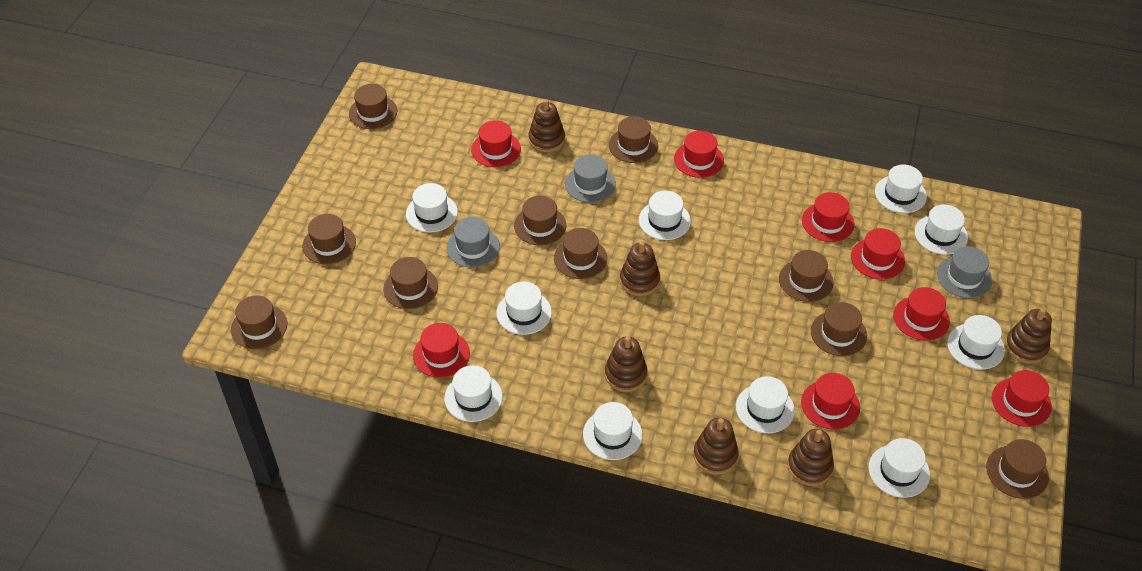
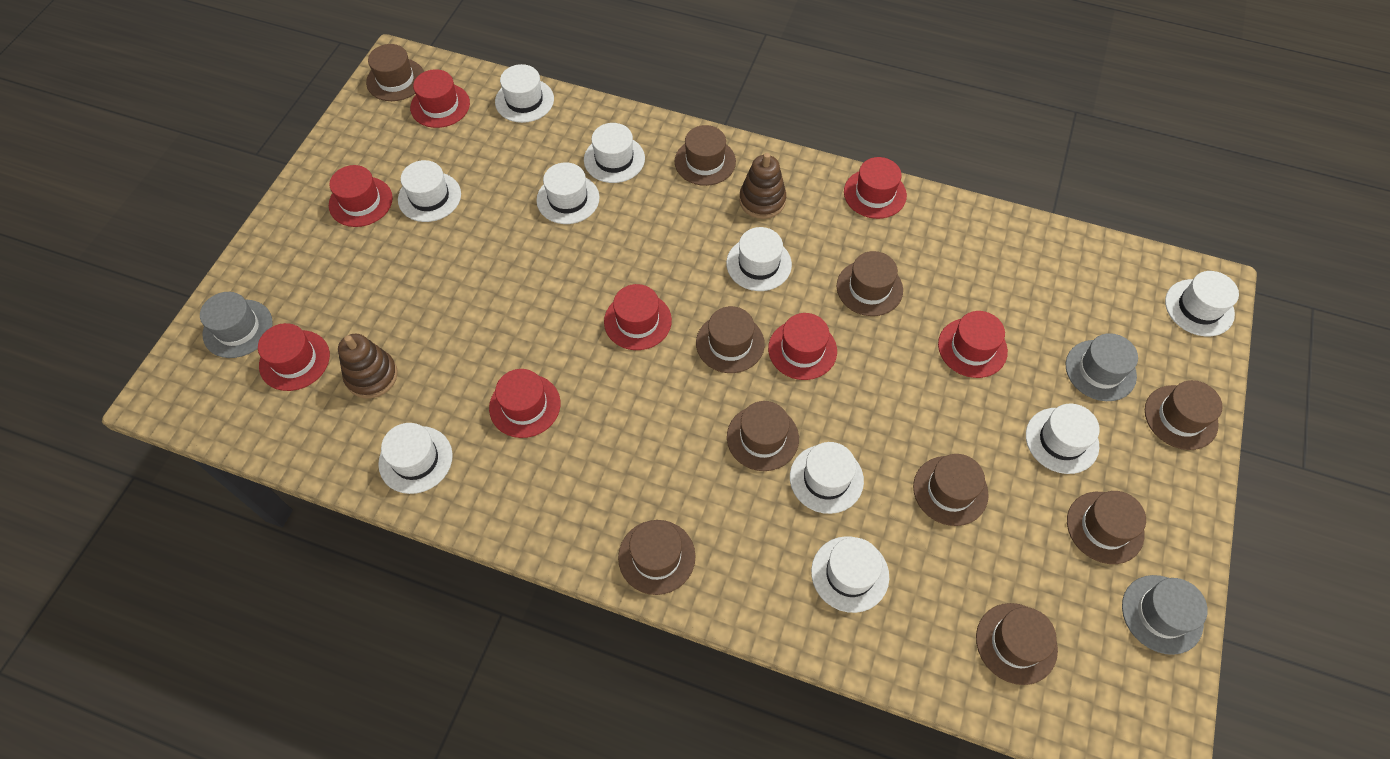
brown stacking toy: 6 -> 2

